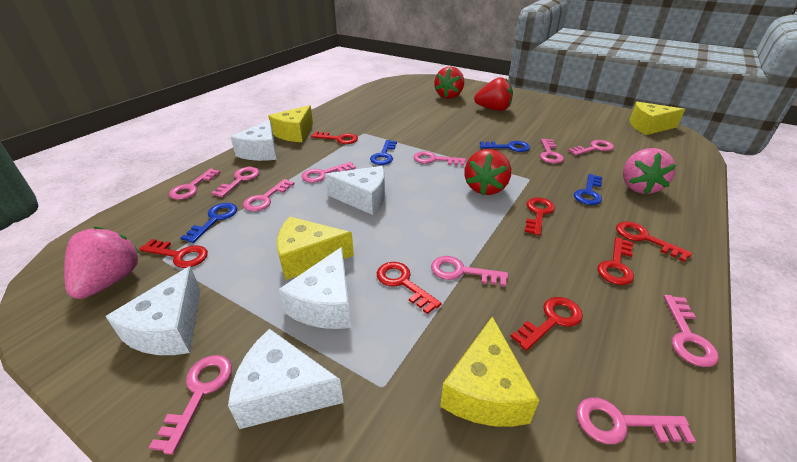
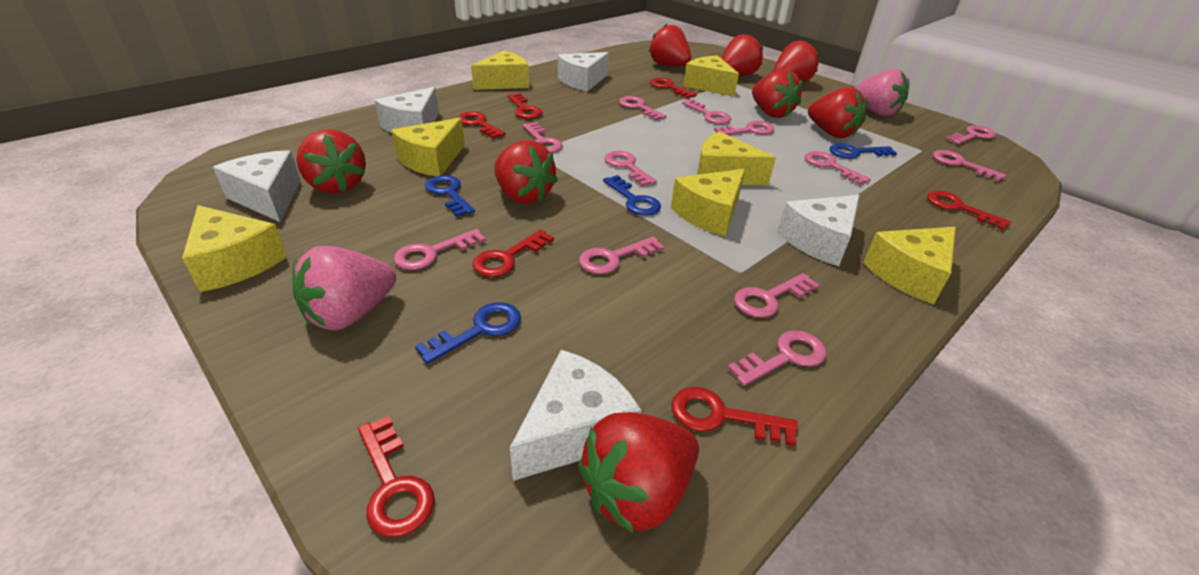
pink key: 11 -> 12
red strawberry: 3 -> 8
yellow cheese: 4 -> 7

